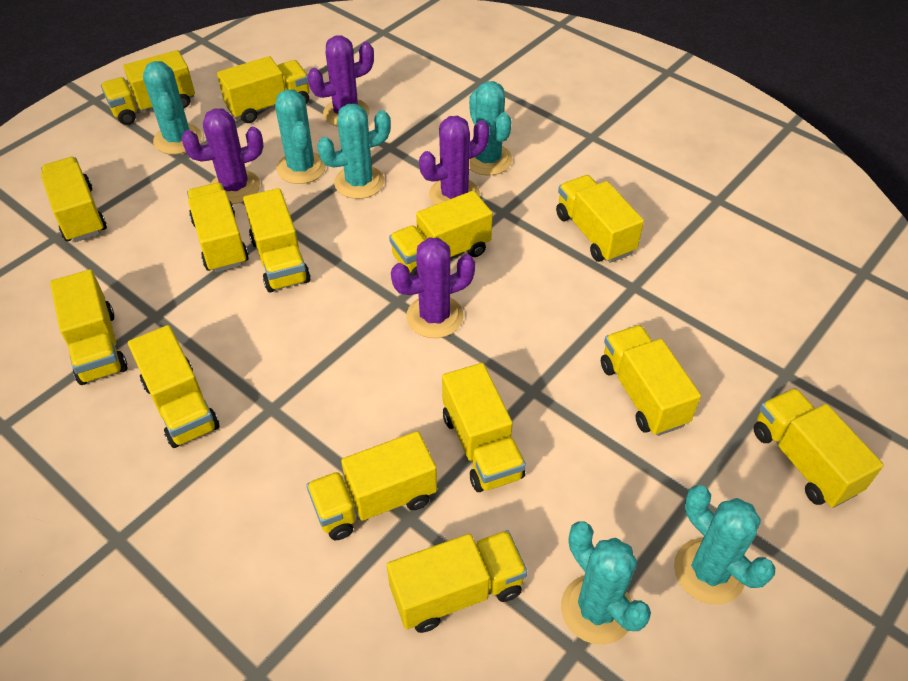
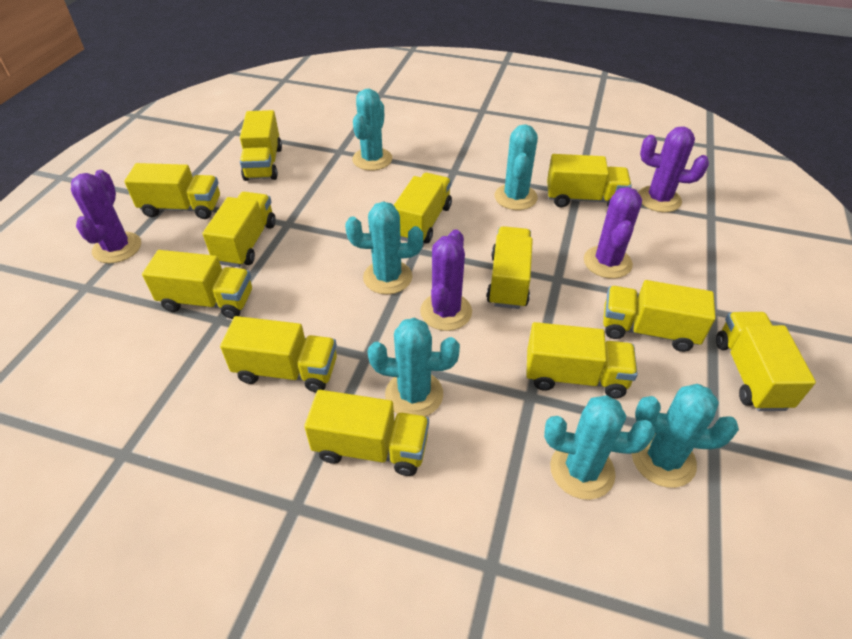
yellow truck: 14 -> 12

